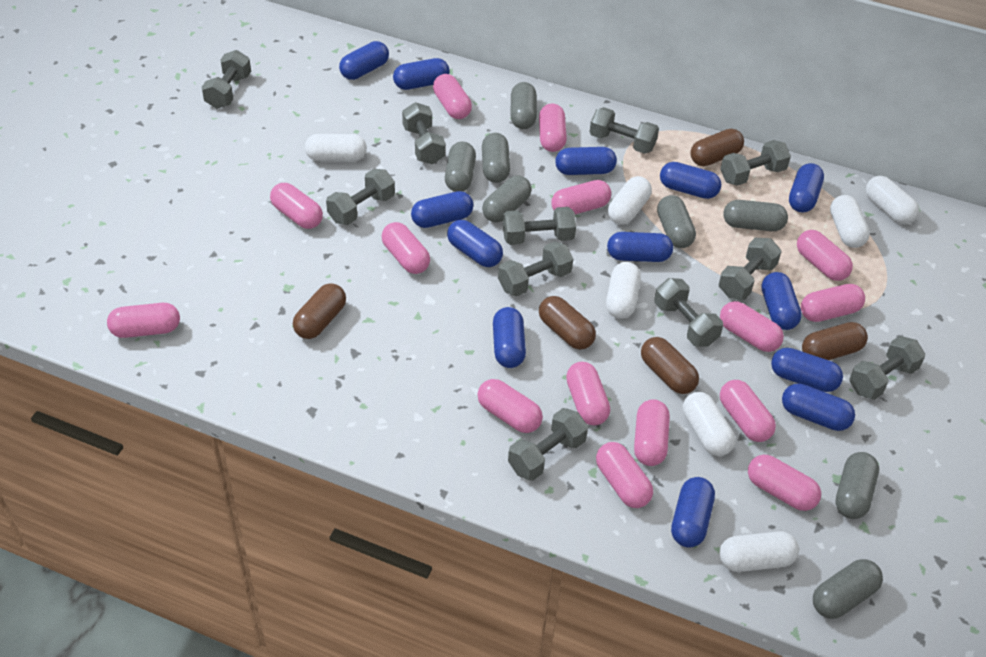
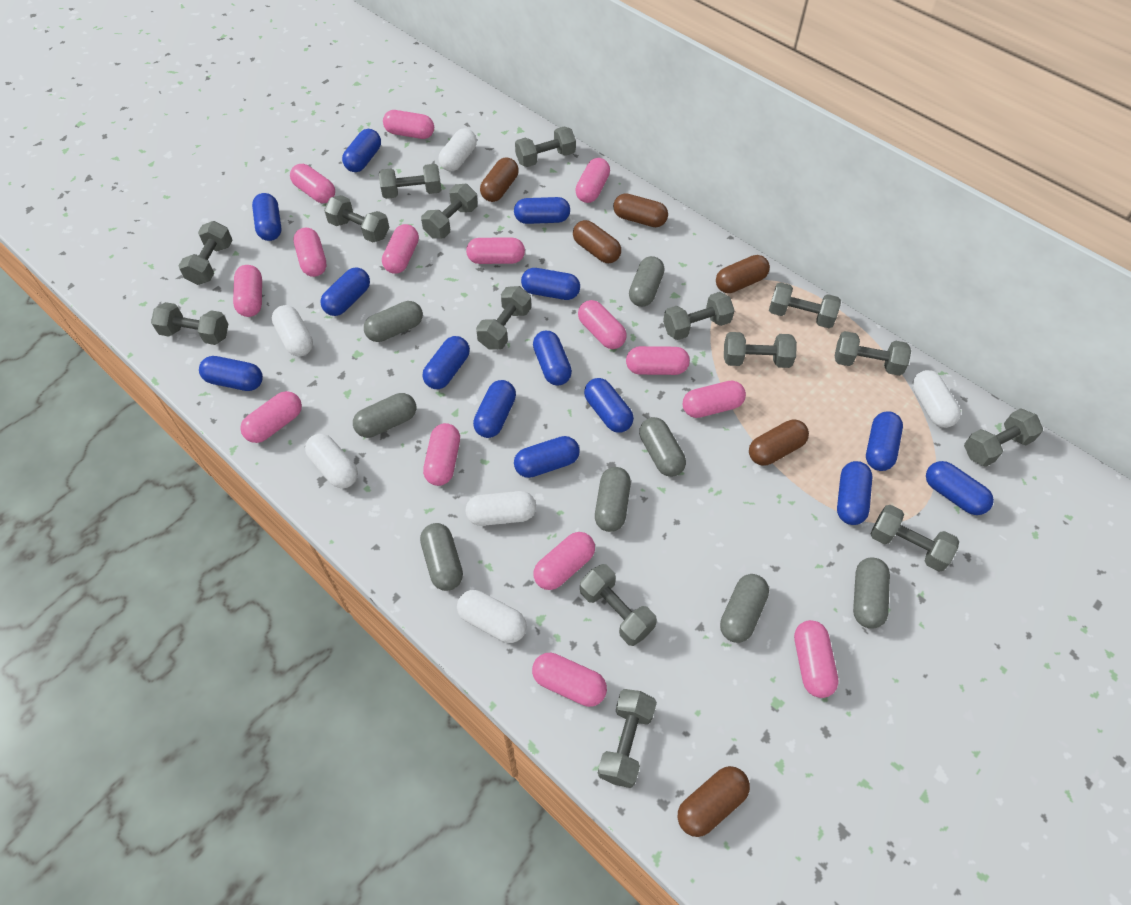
blue capsule: 13 -> 14
brown capsule: 5 -> 6
grey dumbbell: 11 -> 15
white capsule: 7 -> 6

